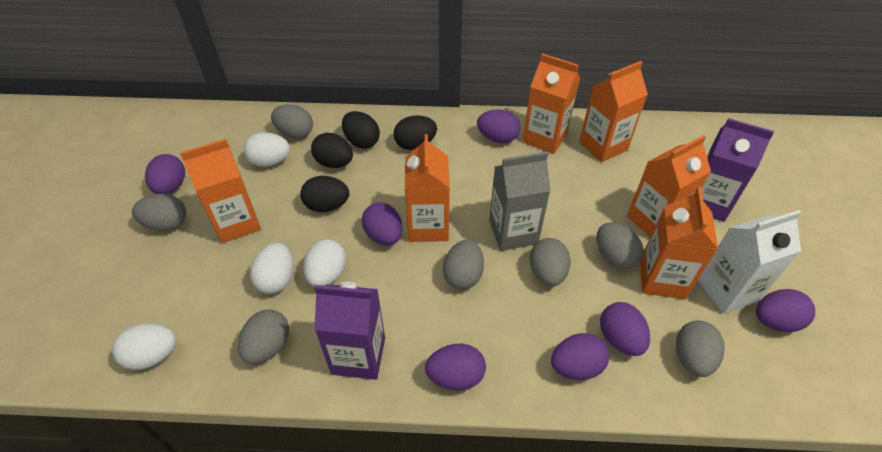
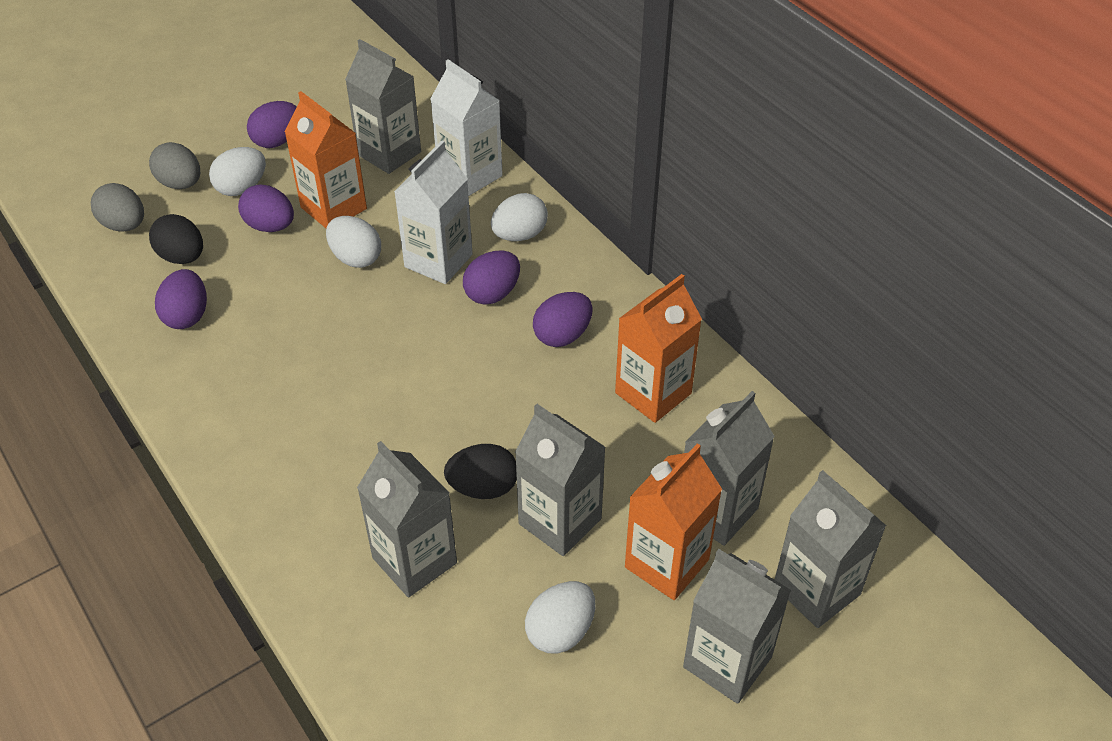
black egg: 4 -> 2
grey carton: 1 -> 6
grey egg: 7 -> 2
orange carton: 6 -> 3
purple carton: 2 -> 0
purple egg: 7 -> 5
white carton: 1 -> 2

